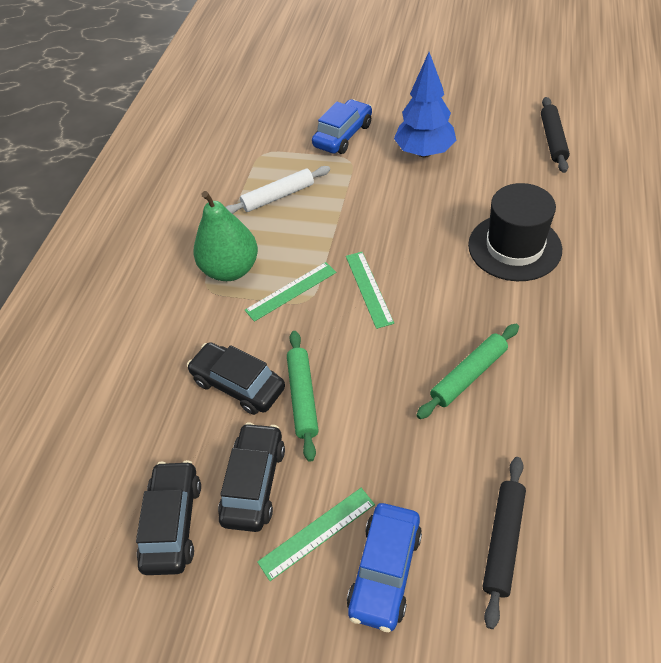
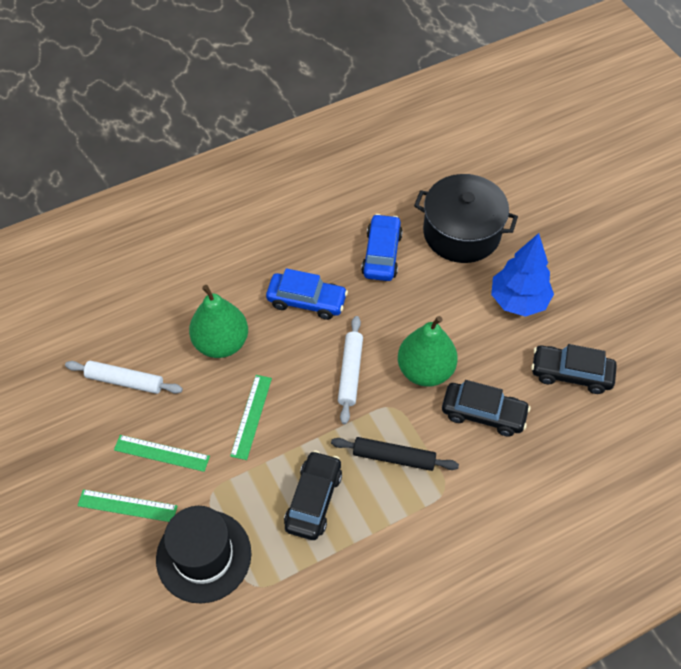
black pot: 0 -> 1
black rolling pin: 2 -> 1
green pear: 1 -> 2
green rolling pin: 2 -> 0
white rolling pin: 1 -> 2

